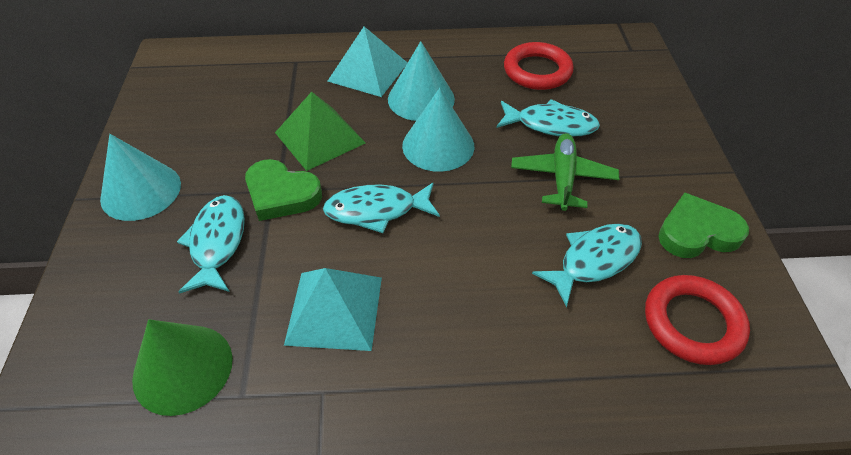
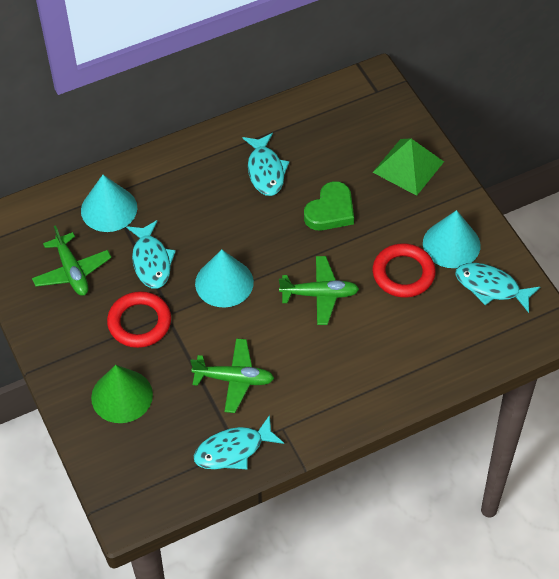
green heart: 2 -> 1
green plane: 1 -> 3
turquoise pyramid: 2 -> 0

